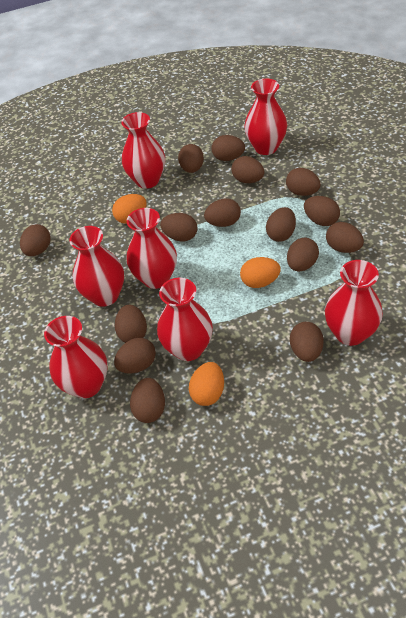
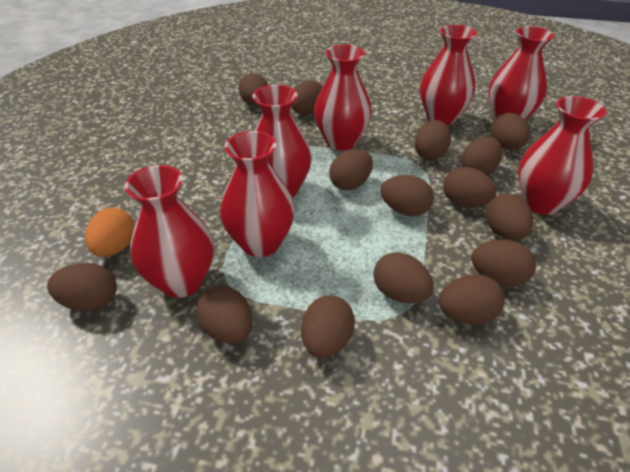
orange egg: 3 -> 1

